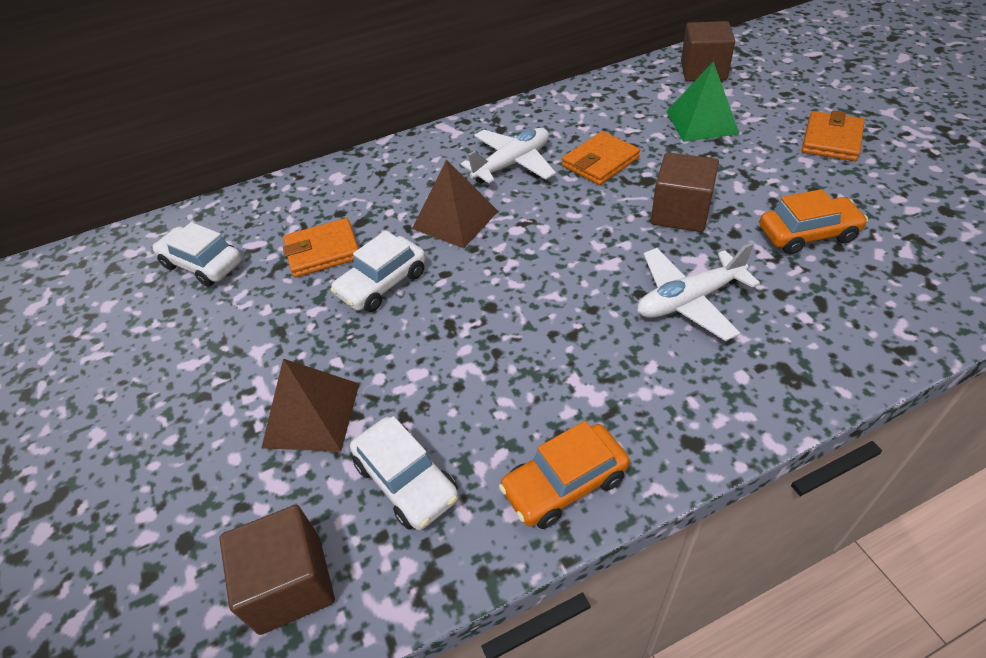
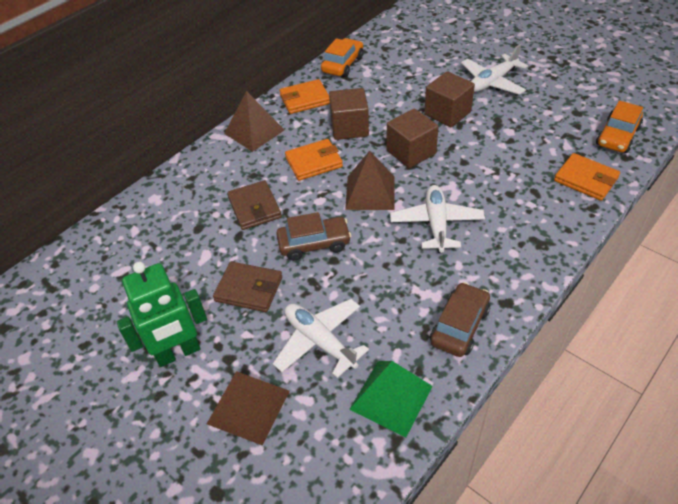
brown car: 0 -> 2
brown pyramid: 2 -> 3
brown wallet: 0 -> 2
green robot: 0 -> 1
white car: 3 -> 0
white plane: 2 -> 3

